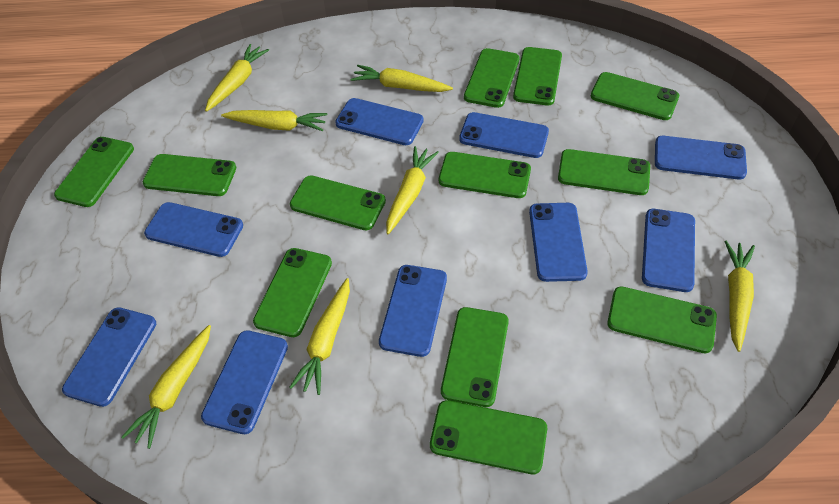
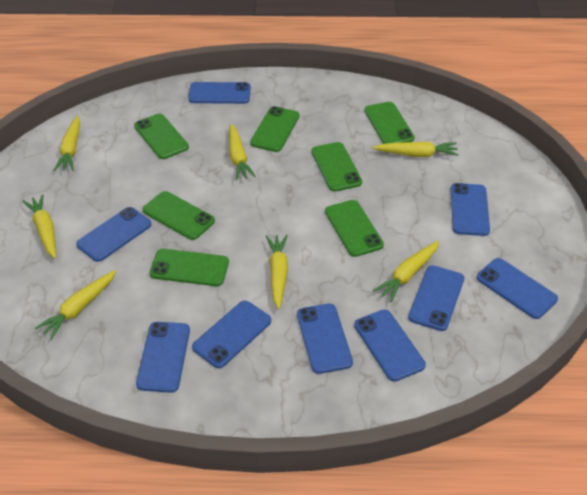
green phone: 12 -> 7

